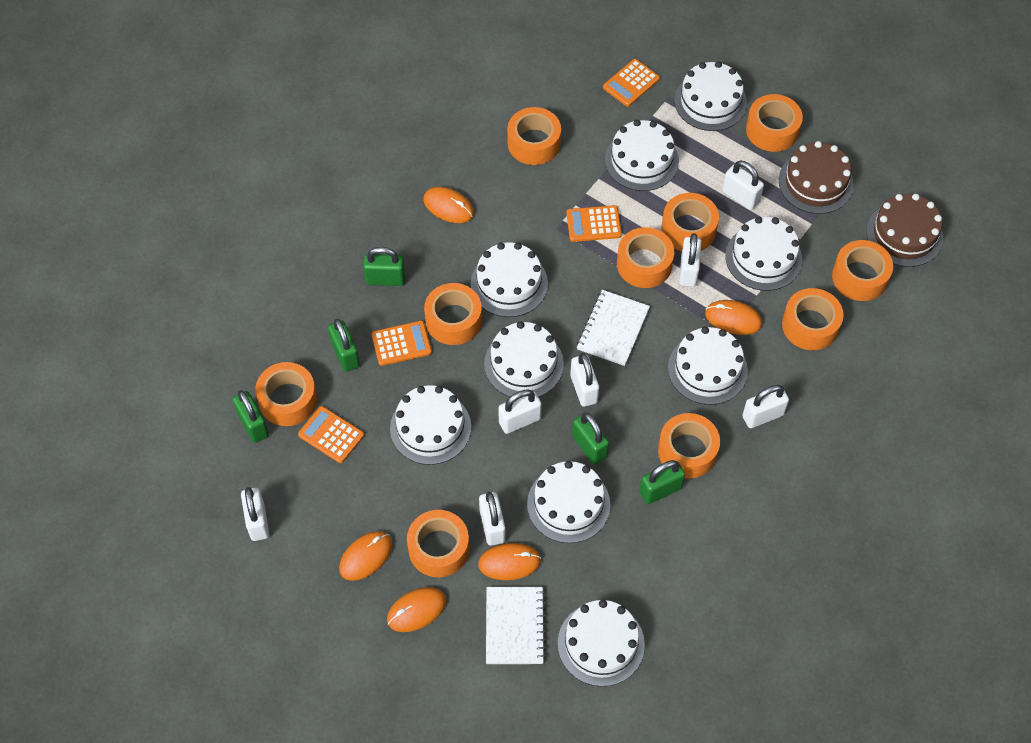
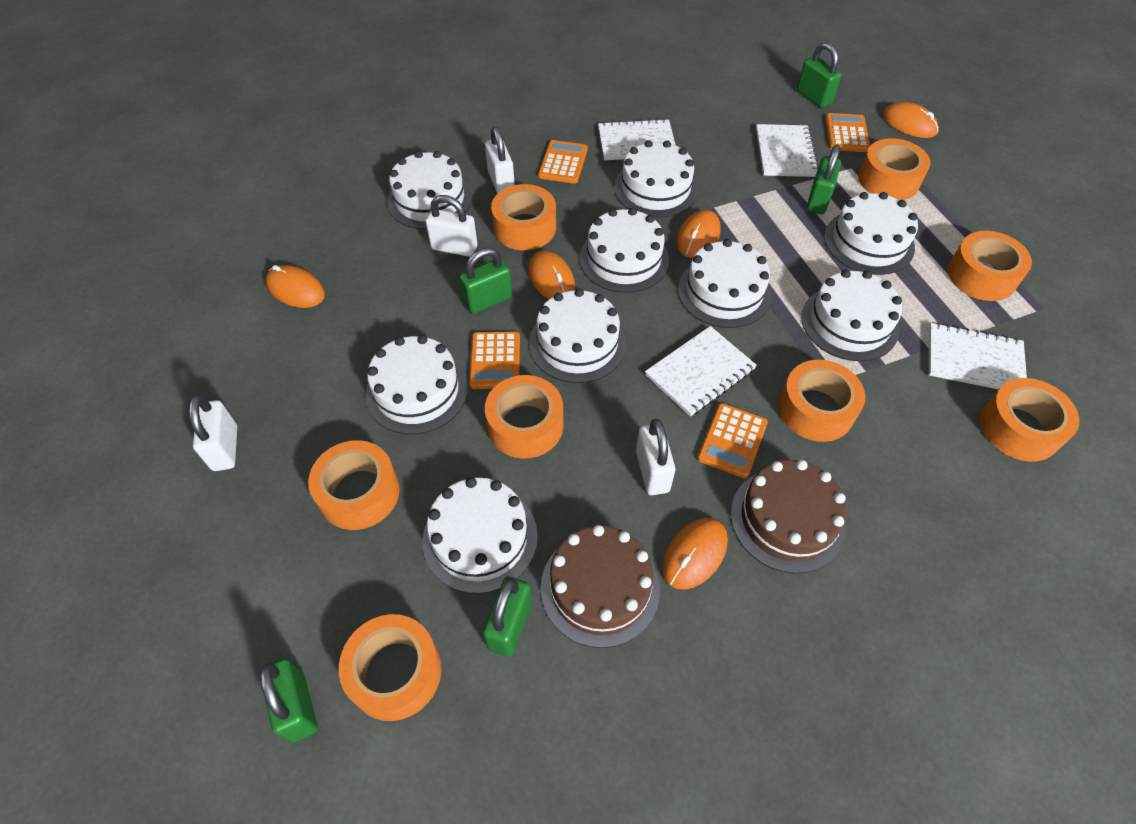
orange tape: 10 -> 8
white notebook: 2 -> 4
white padlock: 7 -> 4

